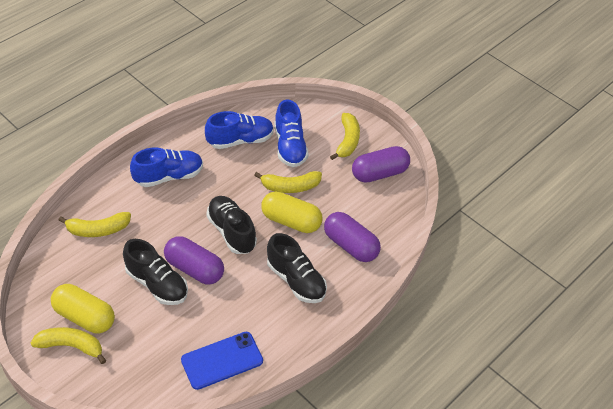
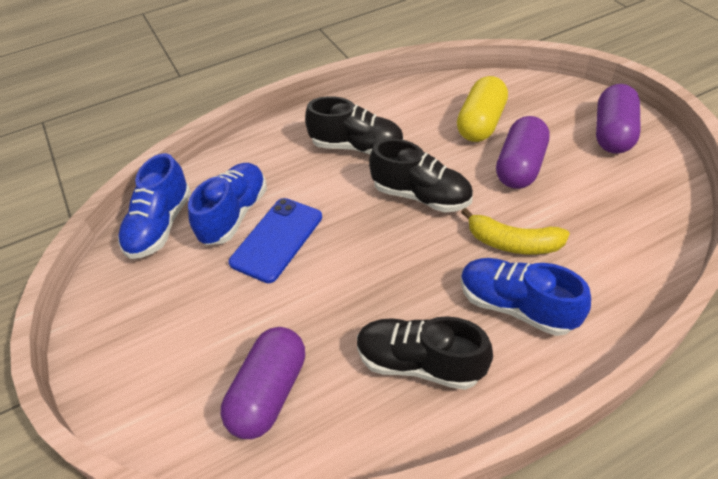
yellow banana: 4 -> 1
yellow capsule: 2 -> 1

